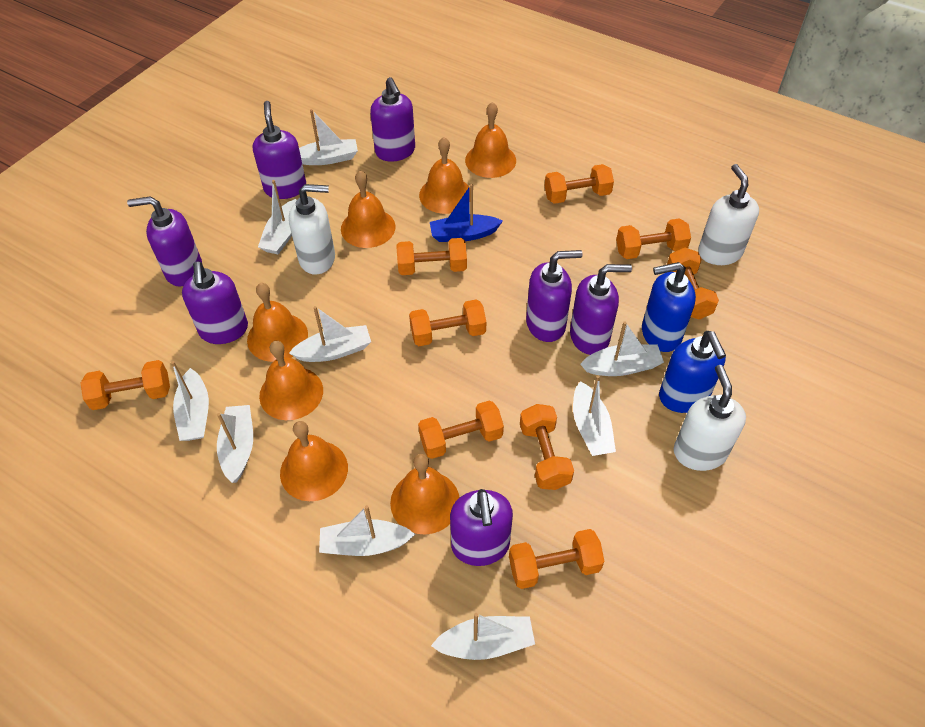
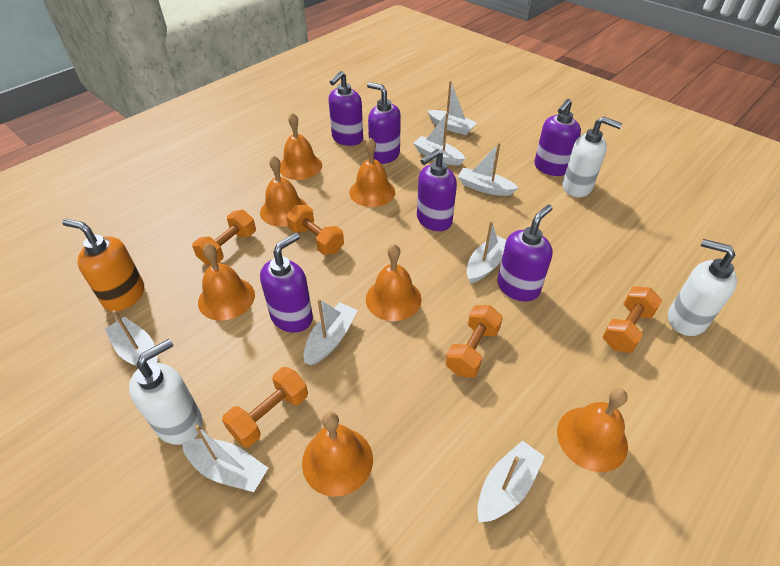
blue boat: 1 -> 0
blue soap dispenser: 2 -> 0
orange dumbbell: 9 -> 5
orange soap dispenser: 0 -> 1
purple soap dispenser: 7 -> 6
white boat: 9 -> 8

